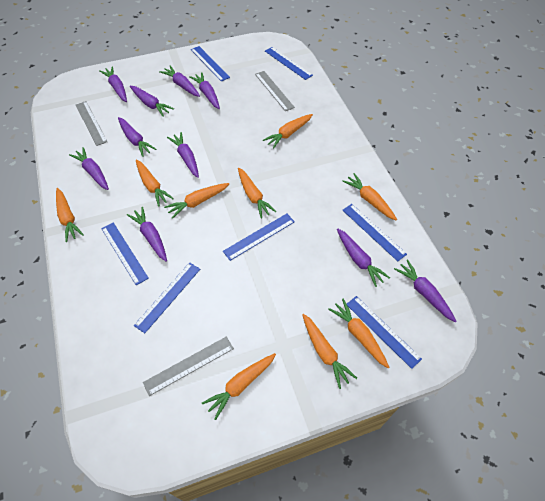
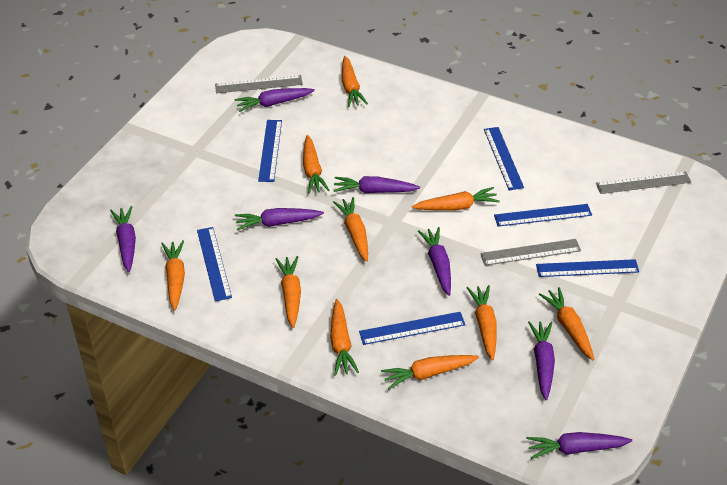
blue ruler: 7 -> 6
orange carrot: 9 -> 10
purple carrot: 10 -> 7

